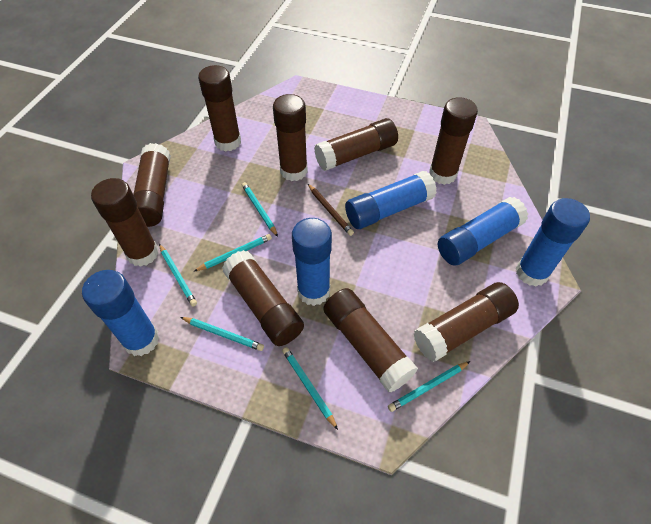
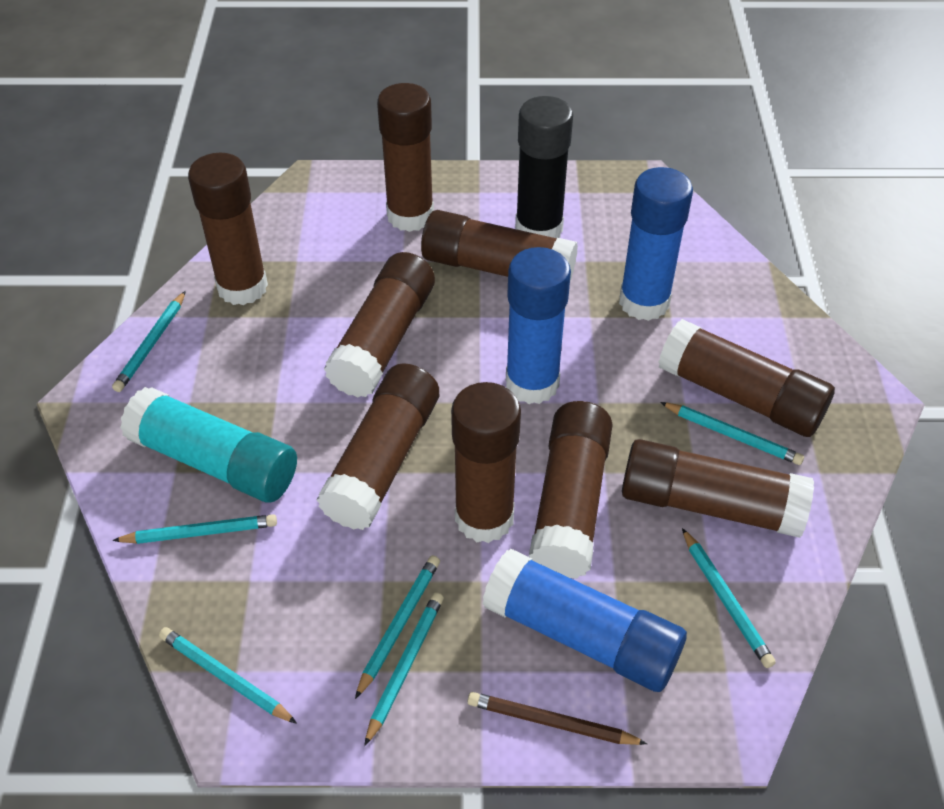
black glue stick: 0 -> 1
blue glue stick: 5 -> 3
turquoise glue stick: 0 -> 1
turquoise pencil: 6 -> 7

